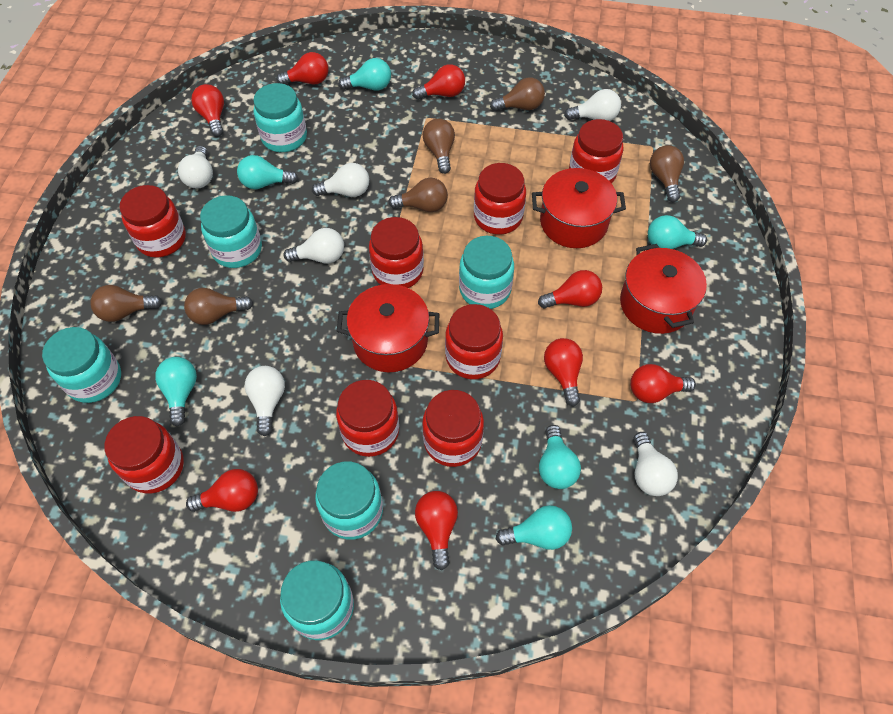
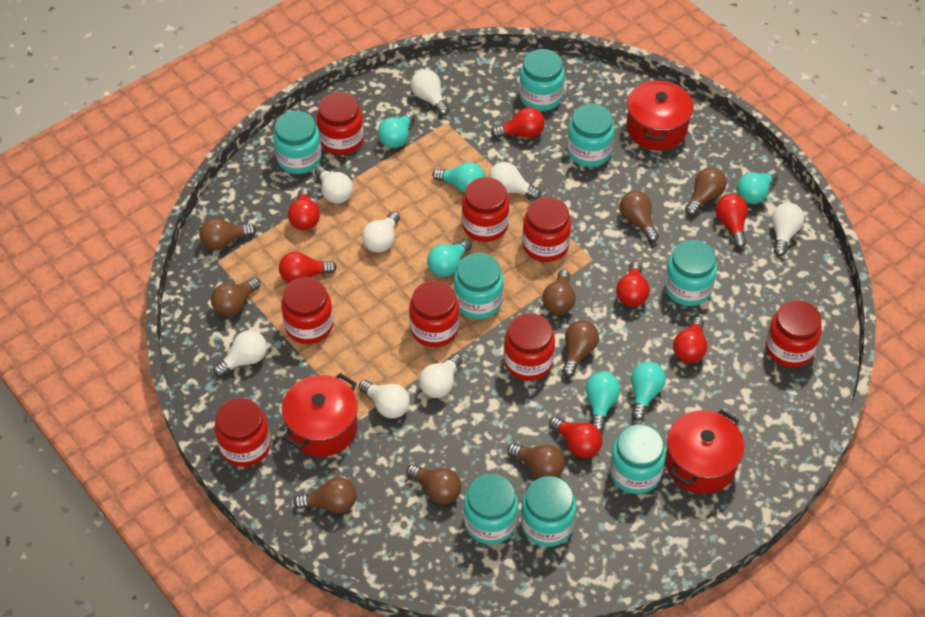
brown light bulb: 6 -> 9
red light bulb: 8 -> 7
turquoise jar: 6 -> 8
white light bulb: 6 -> 8

